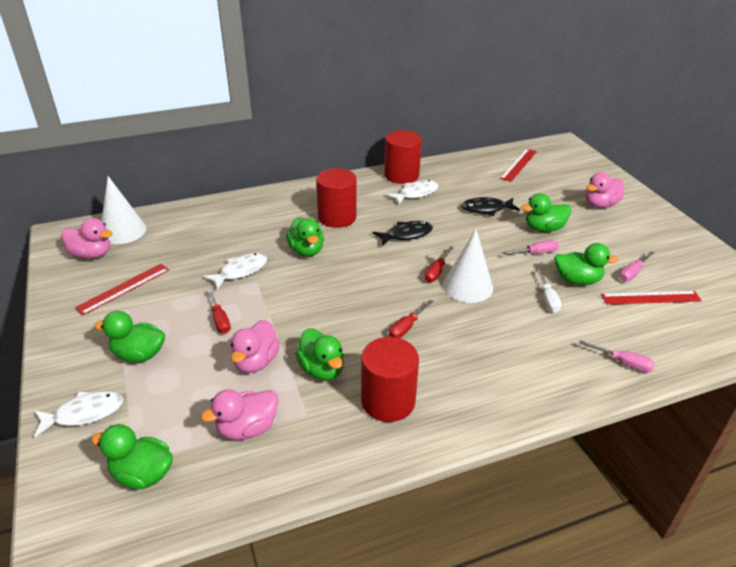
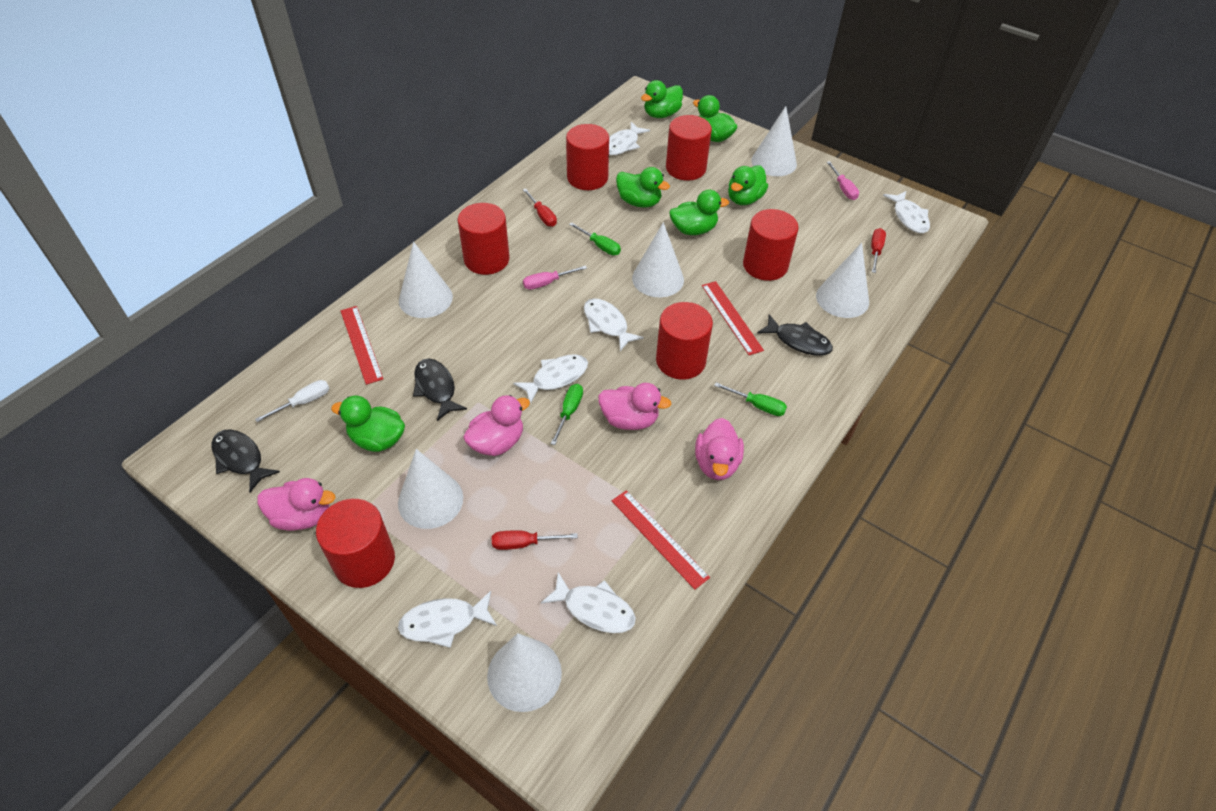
black fish: 2 -> 3
green screwdriver: 0 -> 3
pink screwdriver: 3 -> 2
red cylinder: 3 -> 6
white cone: 2 -> 6
white fish: 3 -> 6

